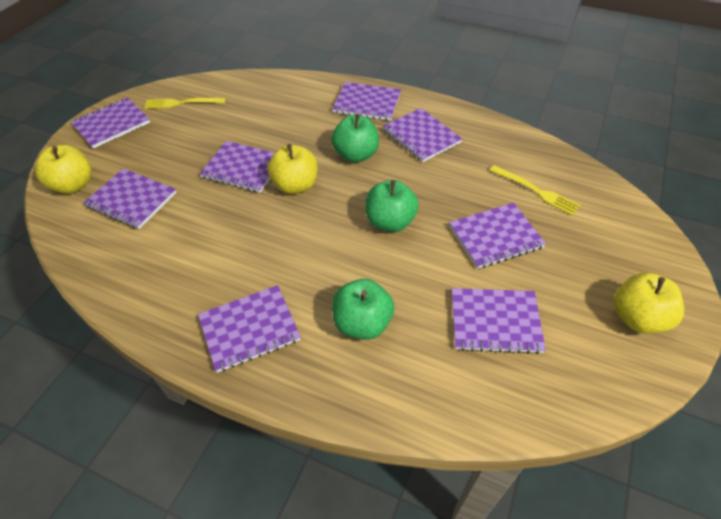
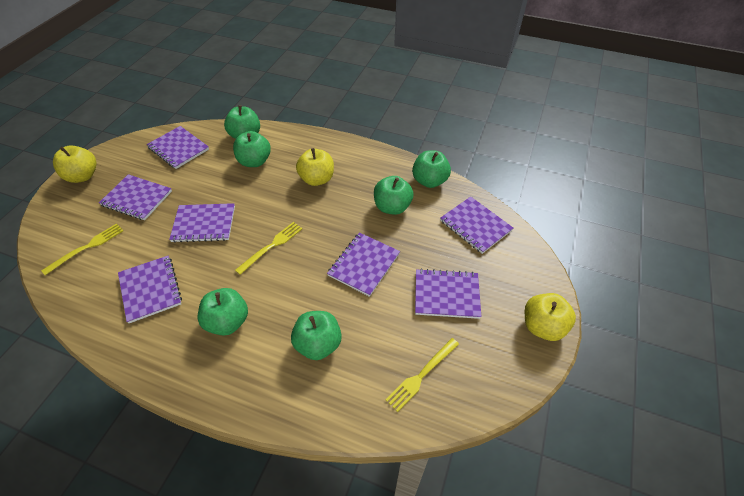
green apple: 3 -> 6
purple notebook: 8 -> 7
yellow fork: 2 -> 3

